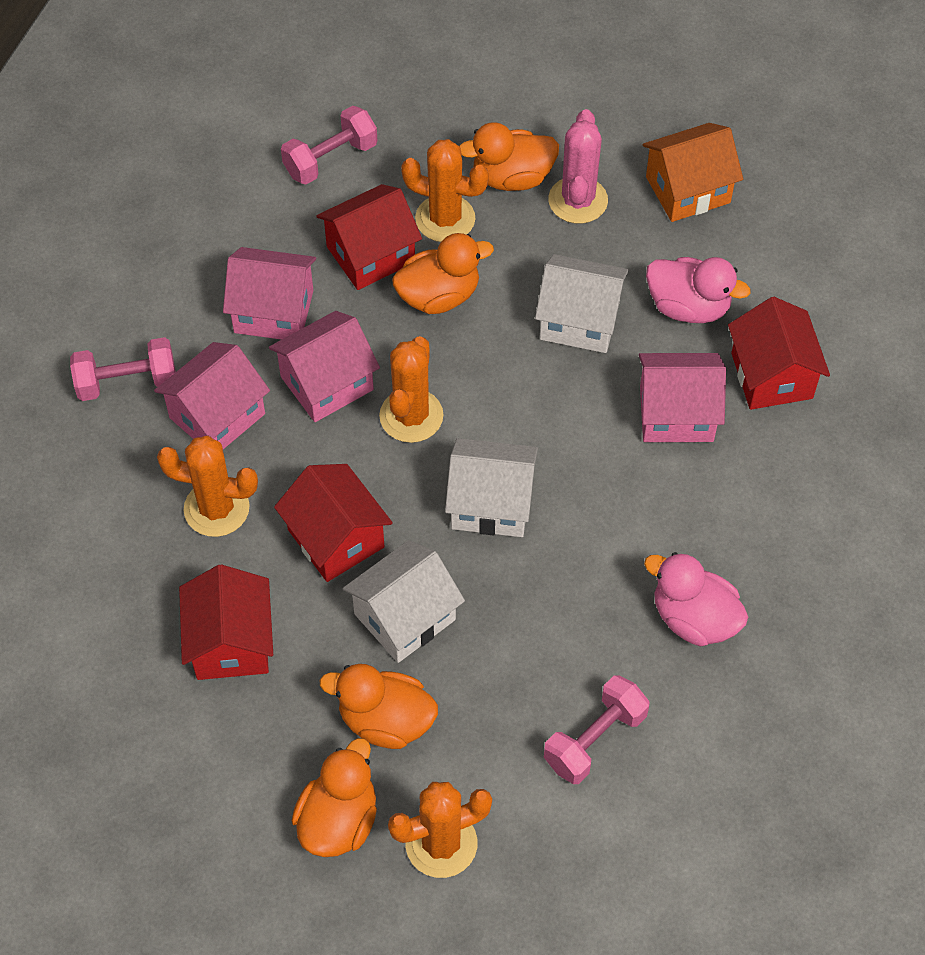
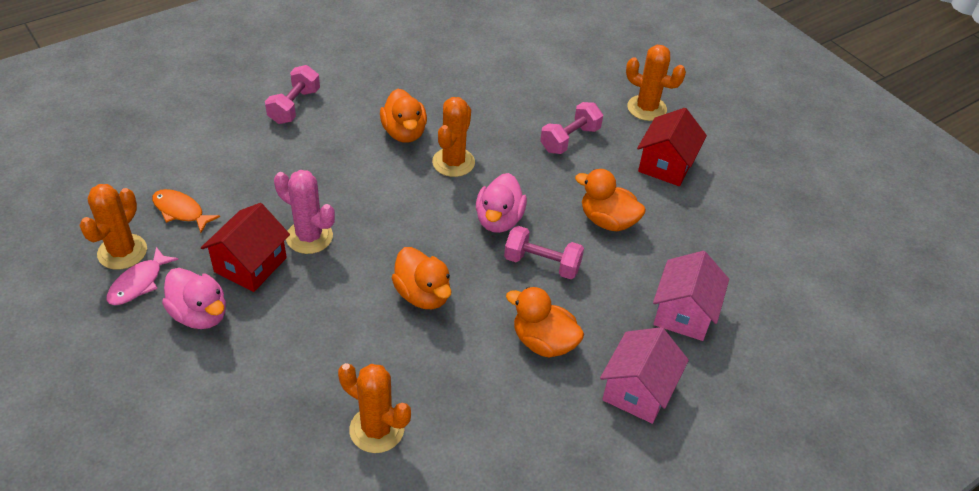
orange fish: 0 -> 1
orange house: 1 -> 0
pink fish: 0 -> 1
pink house: 4 -> 2
red house: 4 -> 2
white house: 3 -> 0

